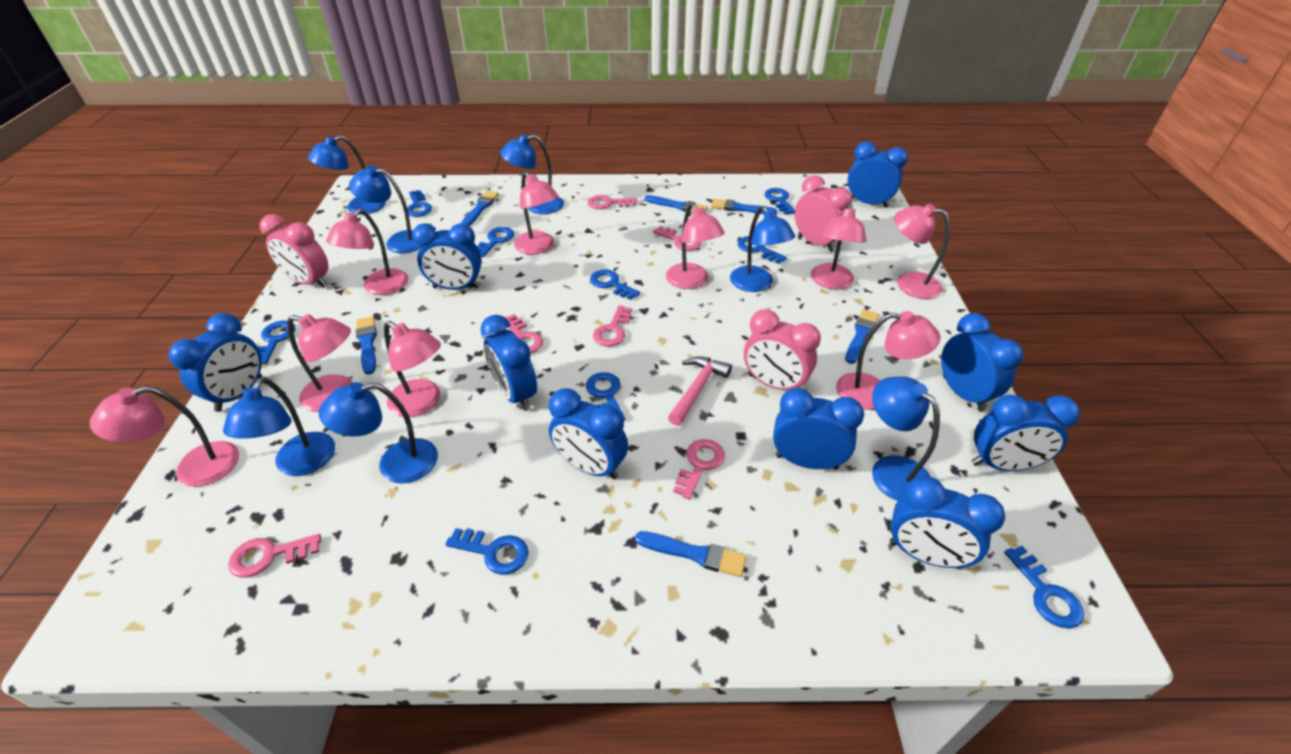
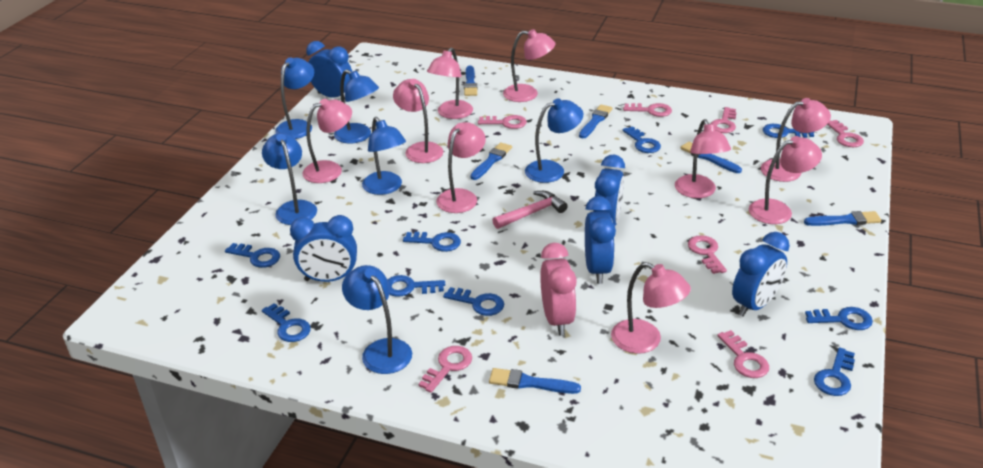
blue clock: 9 -> 5
blue lamp: 7 -> 6
pink clock: 3 -> 1
pink key: 6 -> 7

